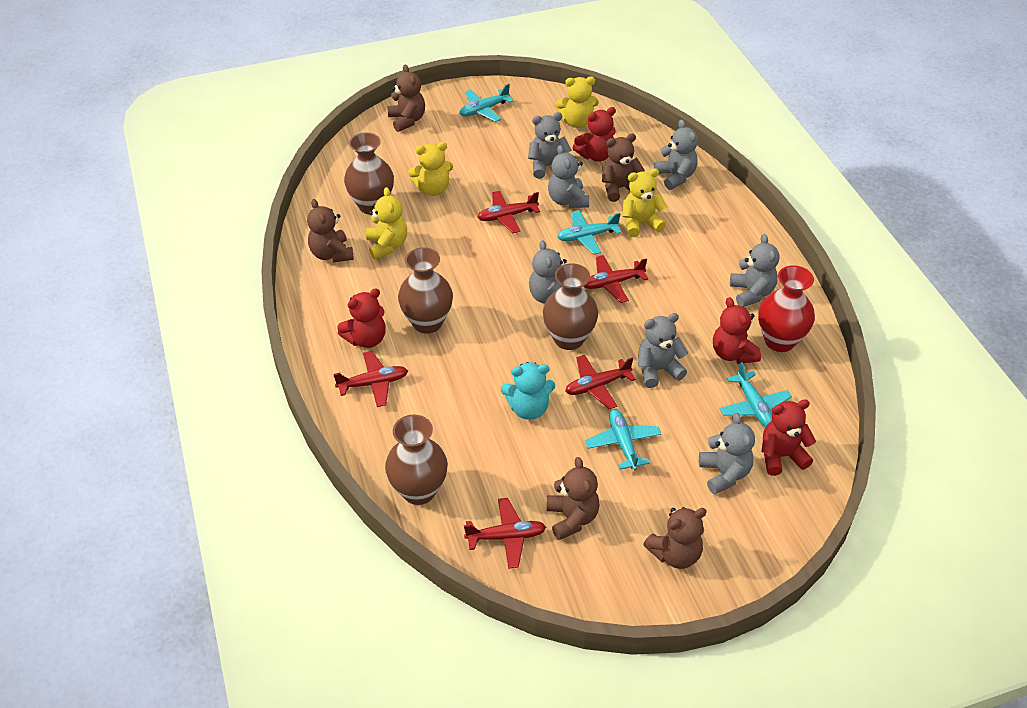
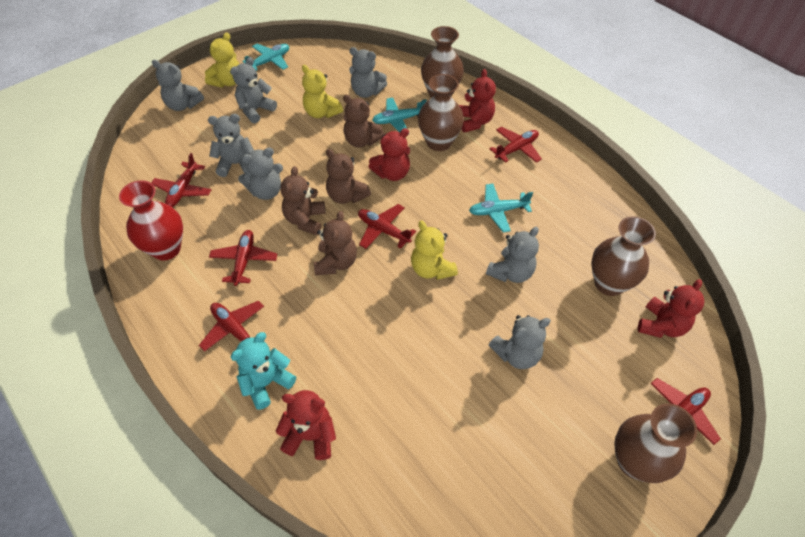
brown teddy bear: 5 -> 4
red plane: 5 -> 6
turquoise plane: 4 -> 3
yellow teddy bear: 4 -> 3

